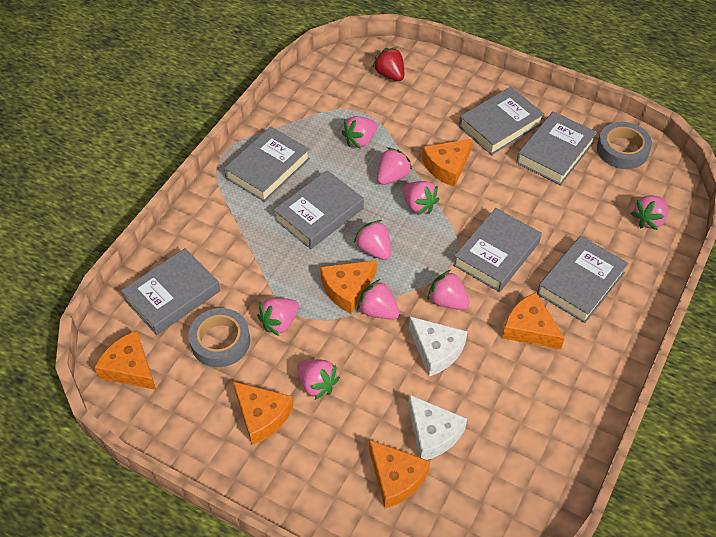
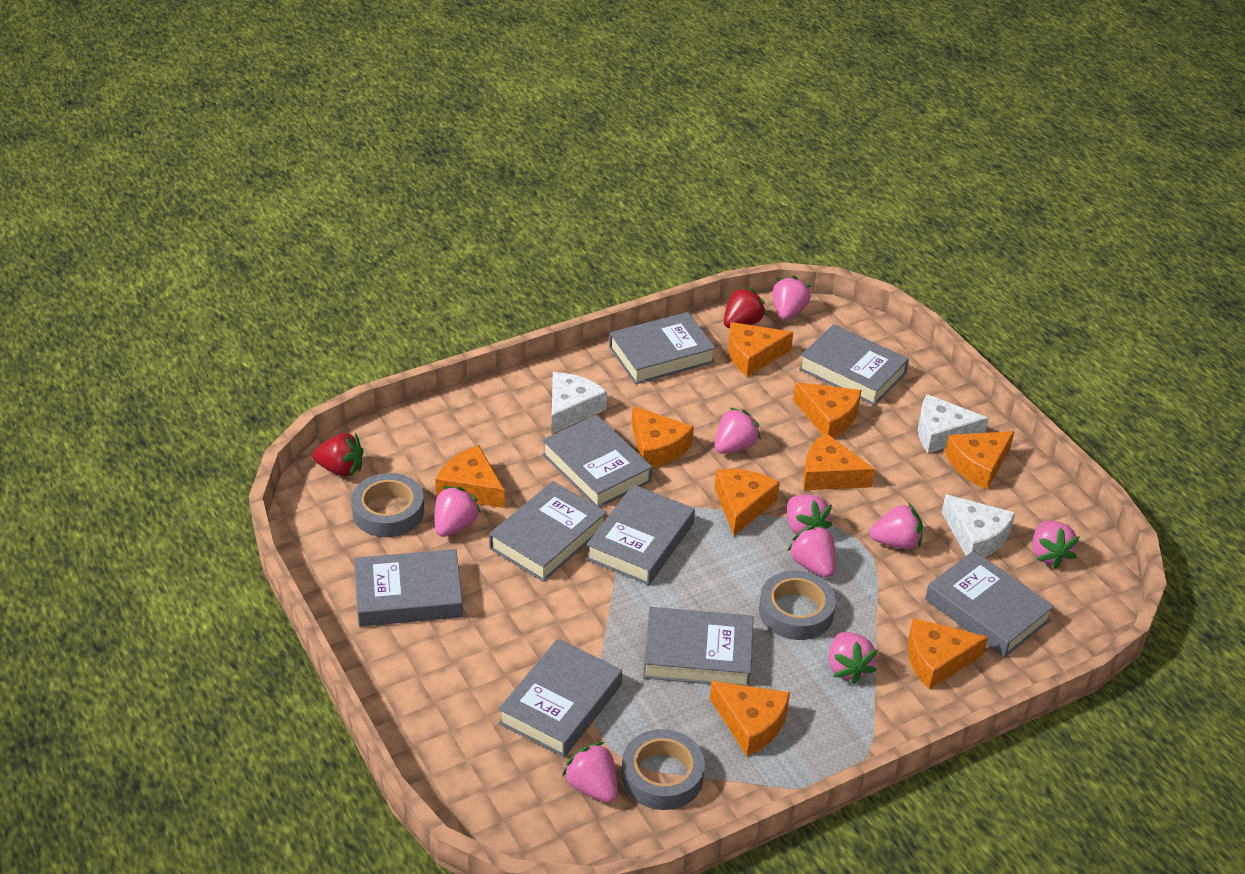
grey book: 7 -> 9
grey tape: 2 -> 3
orange cheese: 6 -> 9
red strawberry: 1 -> 2
white cheese: 2 -> 3

